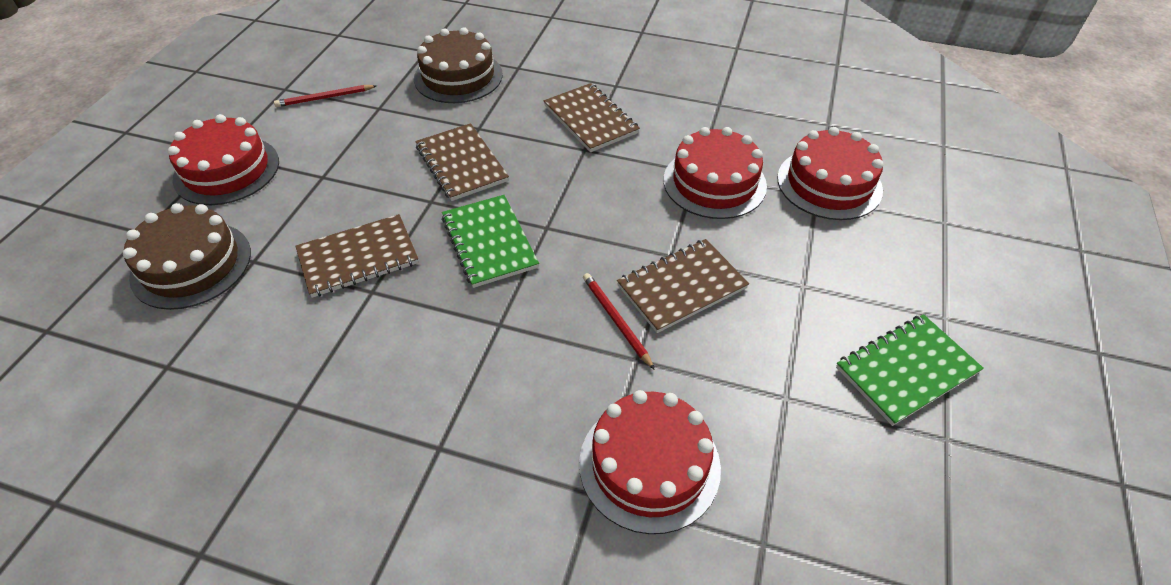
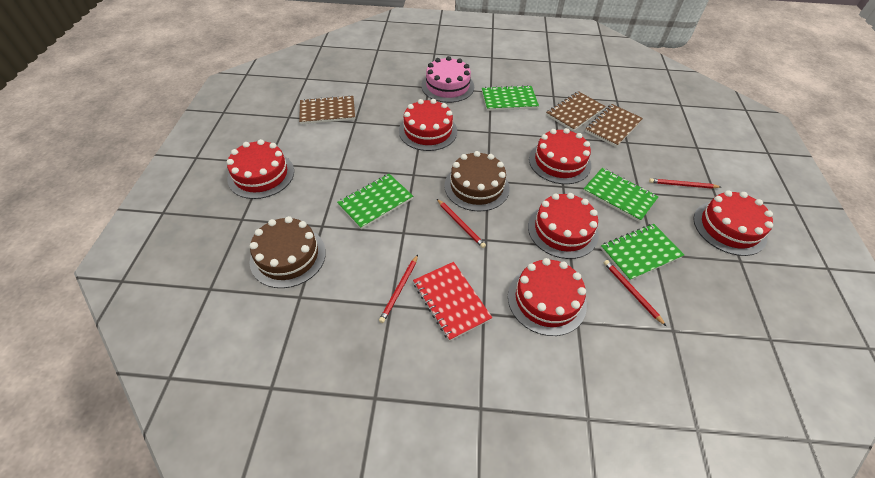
brown notebook: 4 -> 3
green notebook: 2 -> 4
pink cake: 0 -> 1
red cake: 4 -> 6
red notebook: 0 -> 1
red pencil: 2 -> 4

